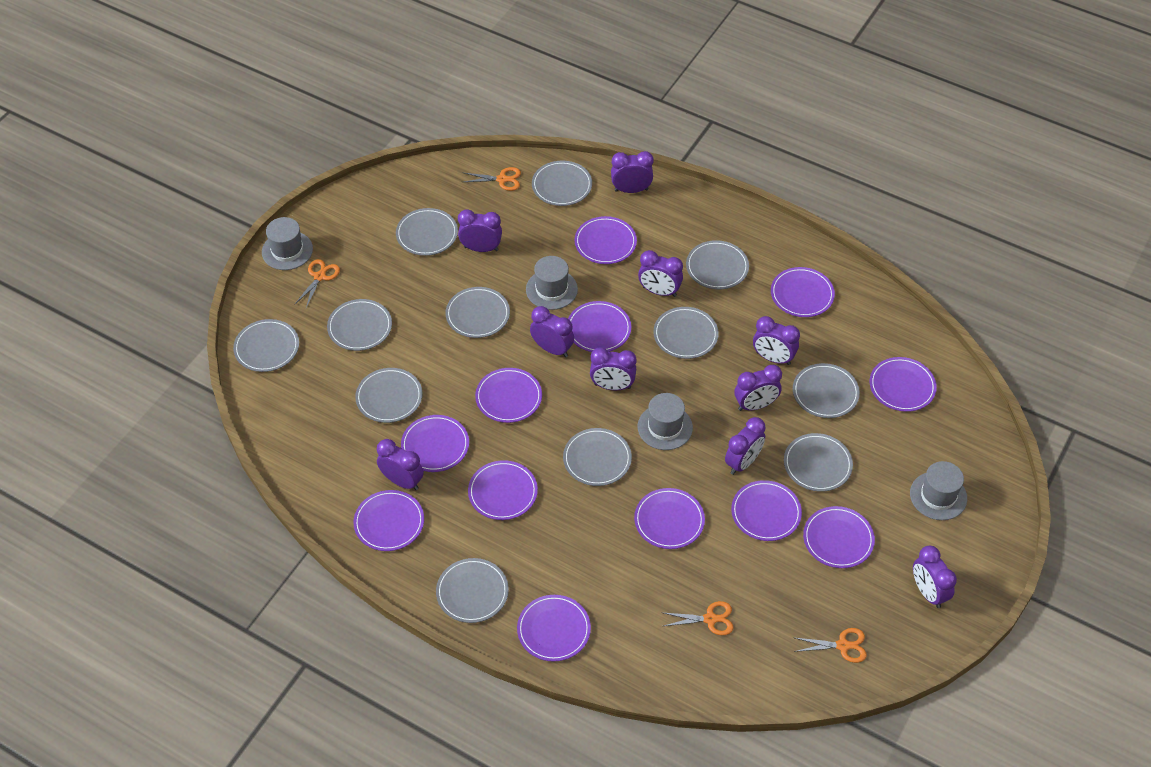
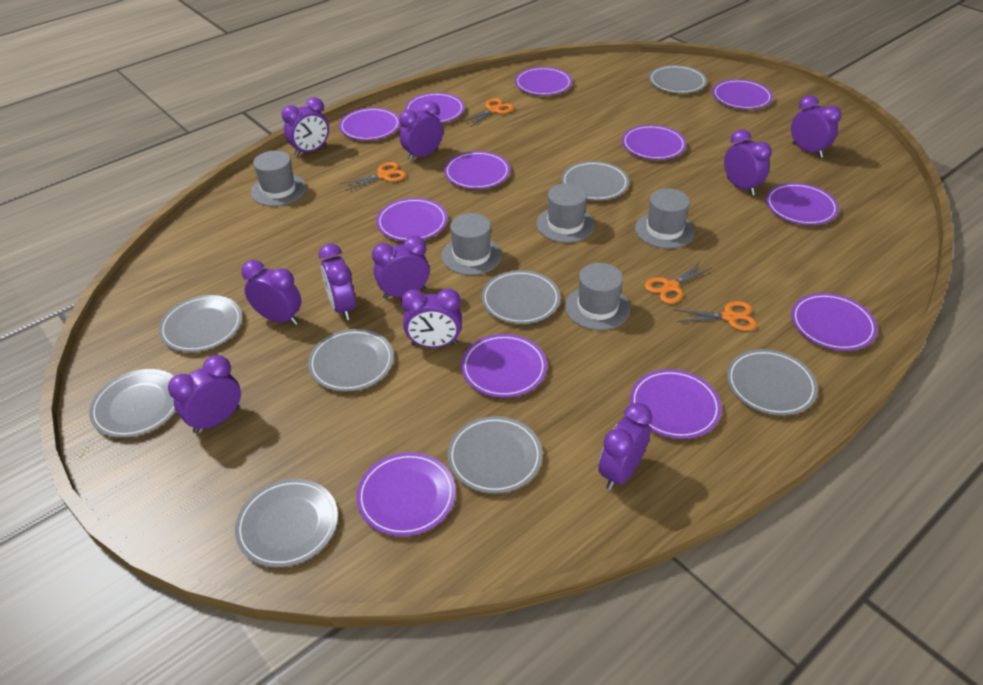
grey hat: 4 -> 5
grey plate: 12 -> 9

